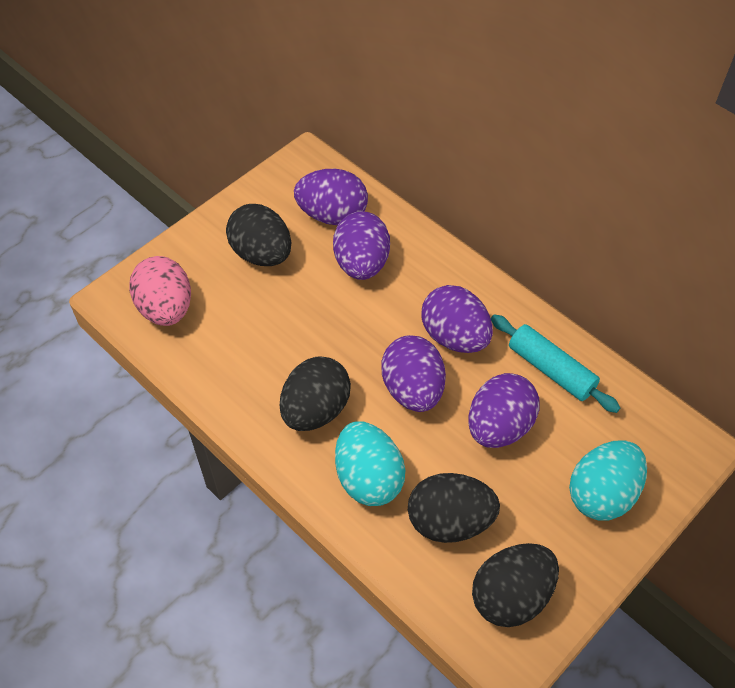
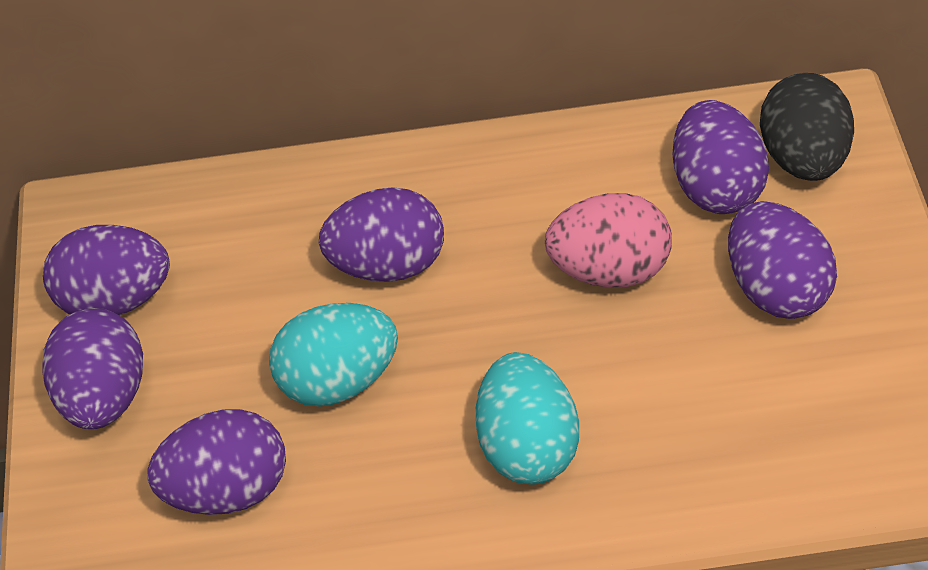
black egg: 4 -> 1
purple egg: 5 -> 6
turquoise rolling pin: 1 -> 0

